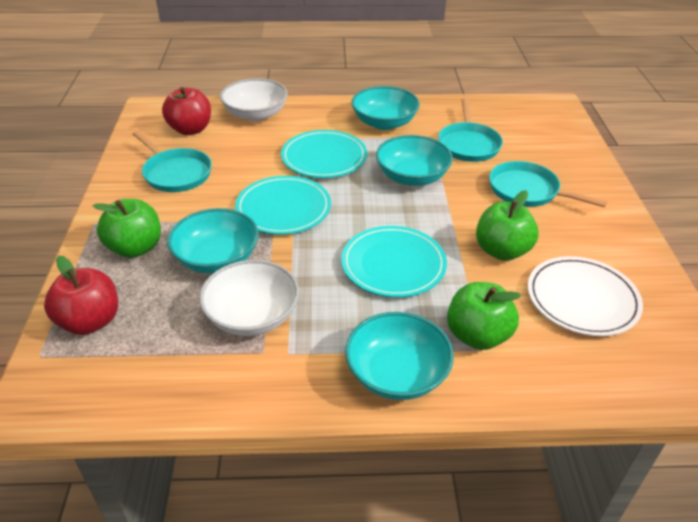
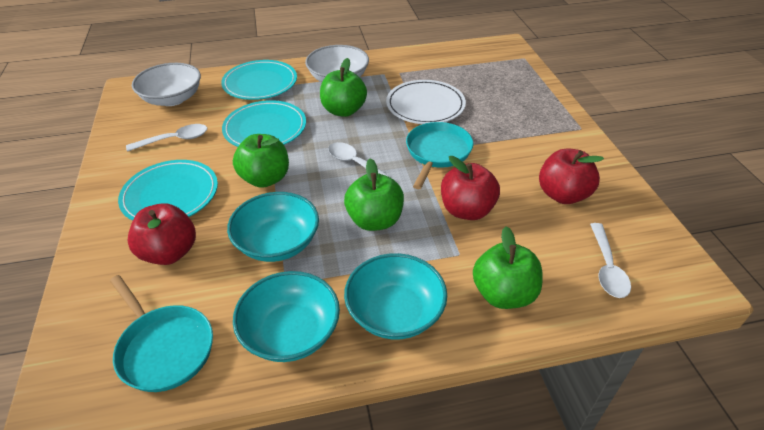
green apple: 3 -> 4
red apple: 2 -> 3
turquoise bowl: 4 -> 3
turquoise pan: 3 -> 2
white spoon: 0 -> 3

